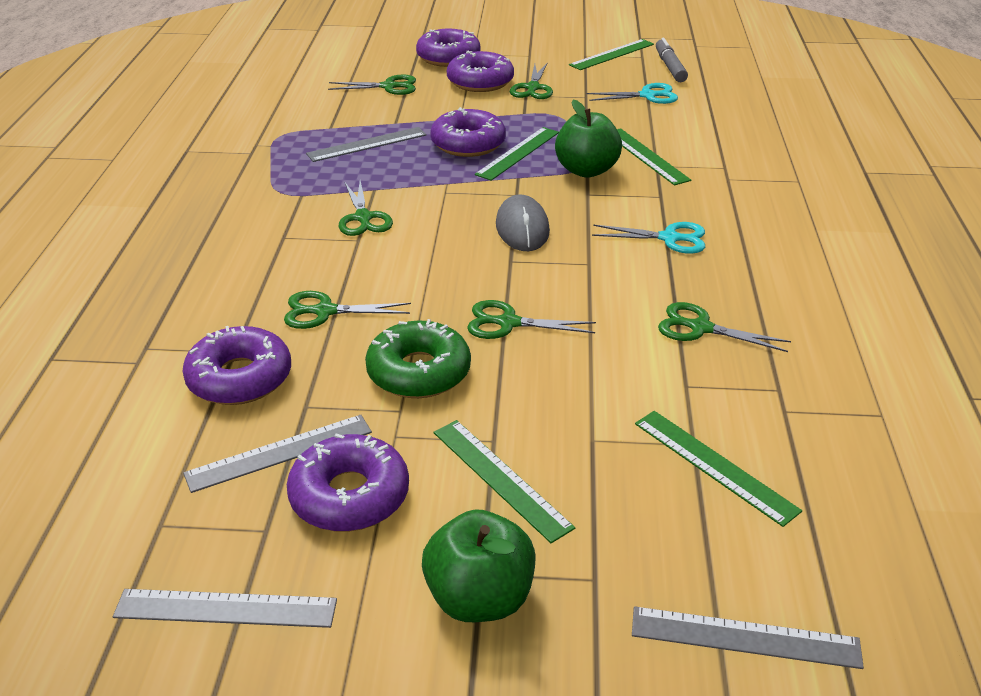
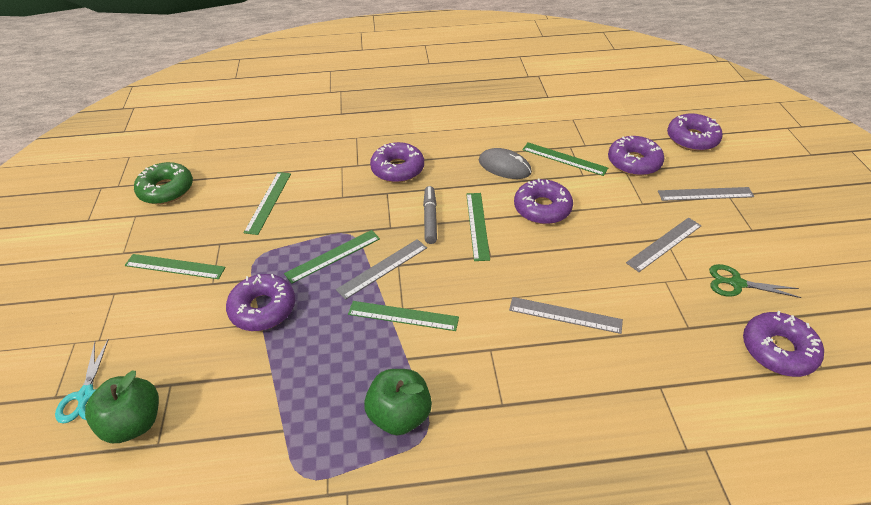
green ruler: 5 -> 6
green scissors: 6 -> 1
purple donut: 5 -> 6
turquoise scissors: 2 -> 1

